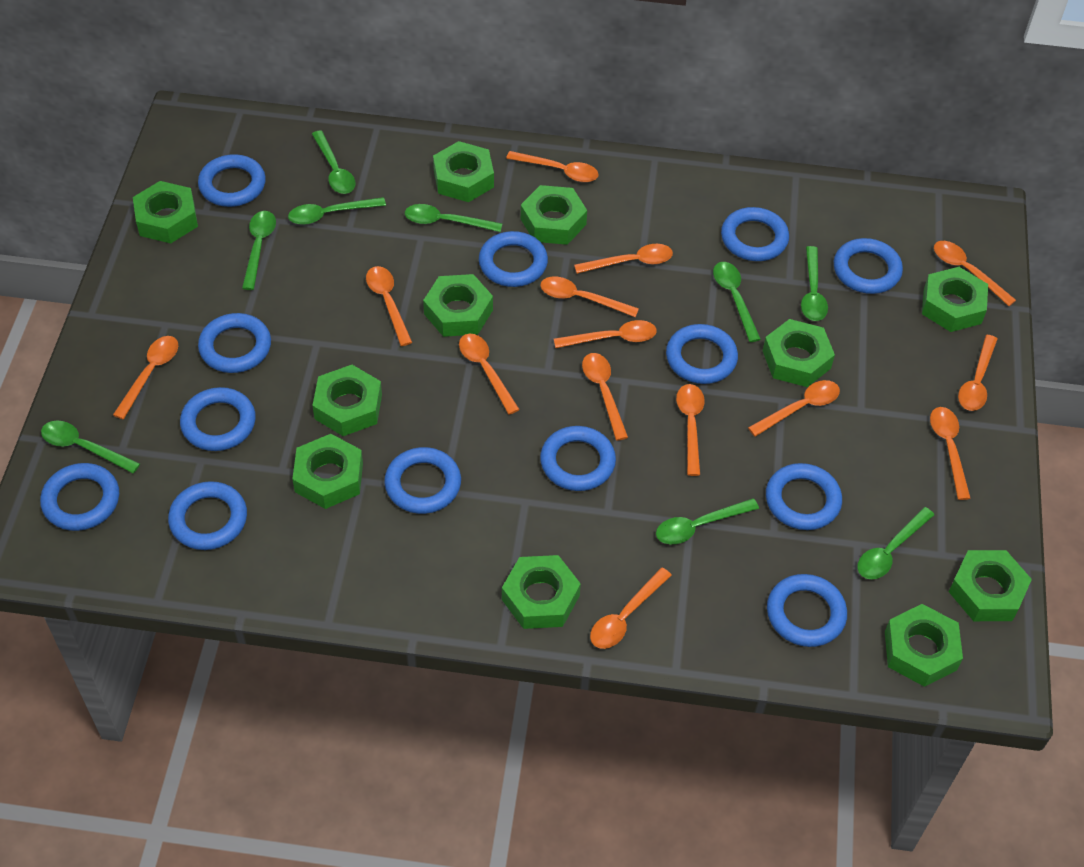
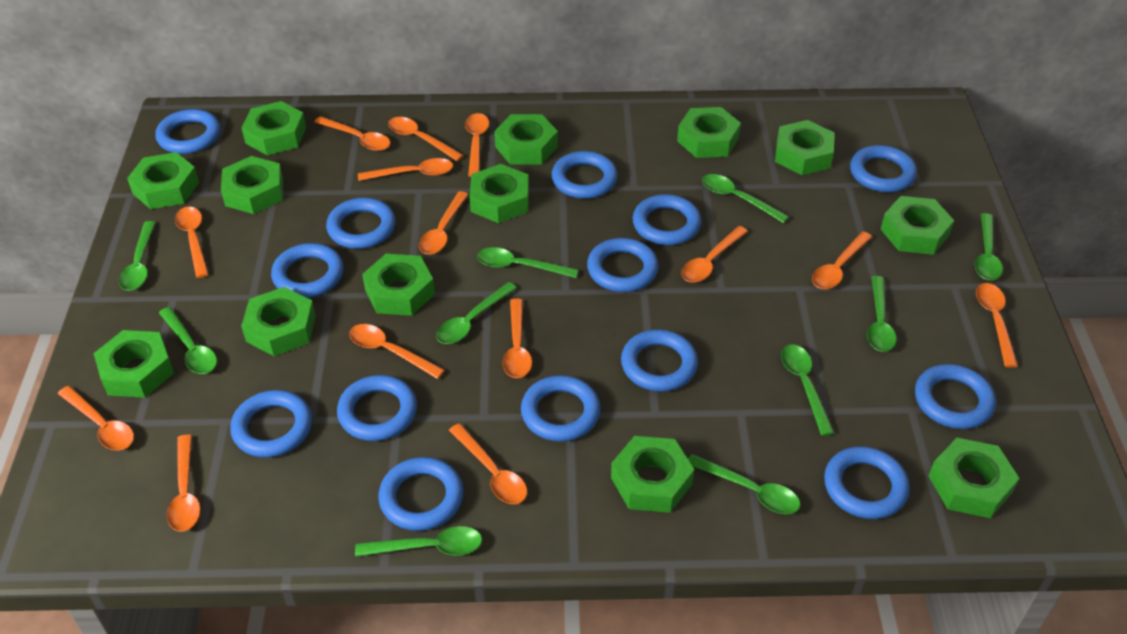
blue ring: 13 -> 14
green nut: 11 -> 13
green spoon: 9 -> 10

